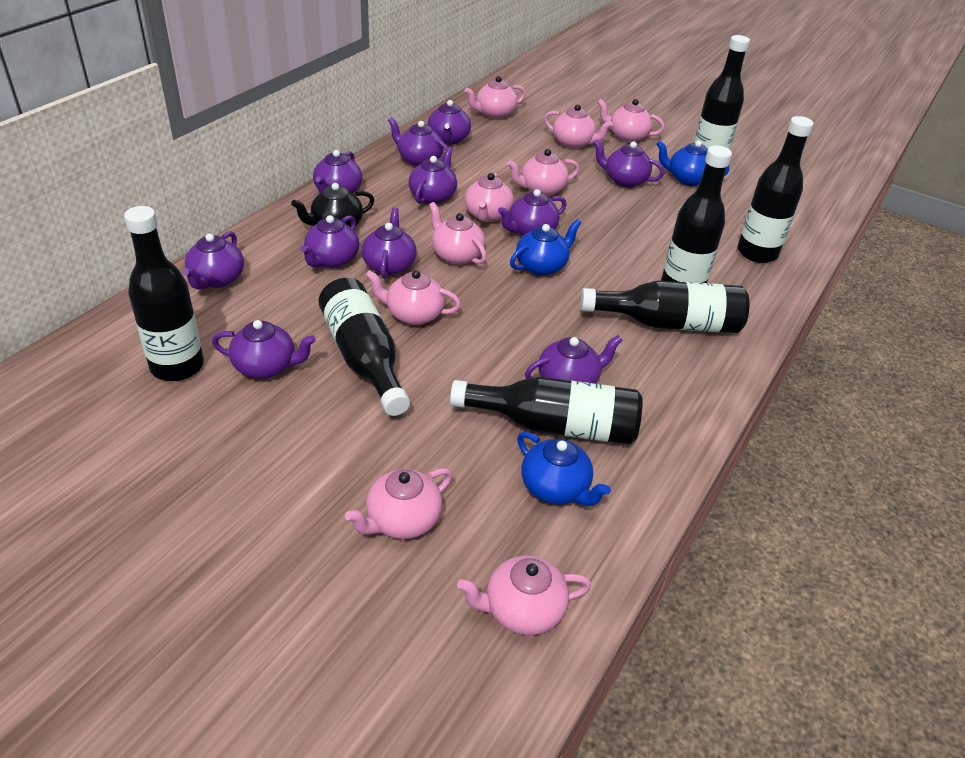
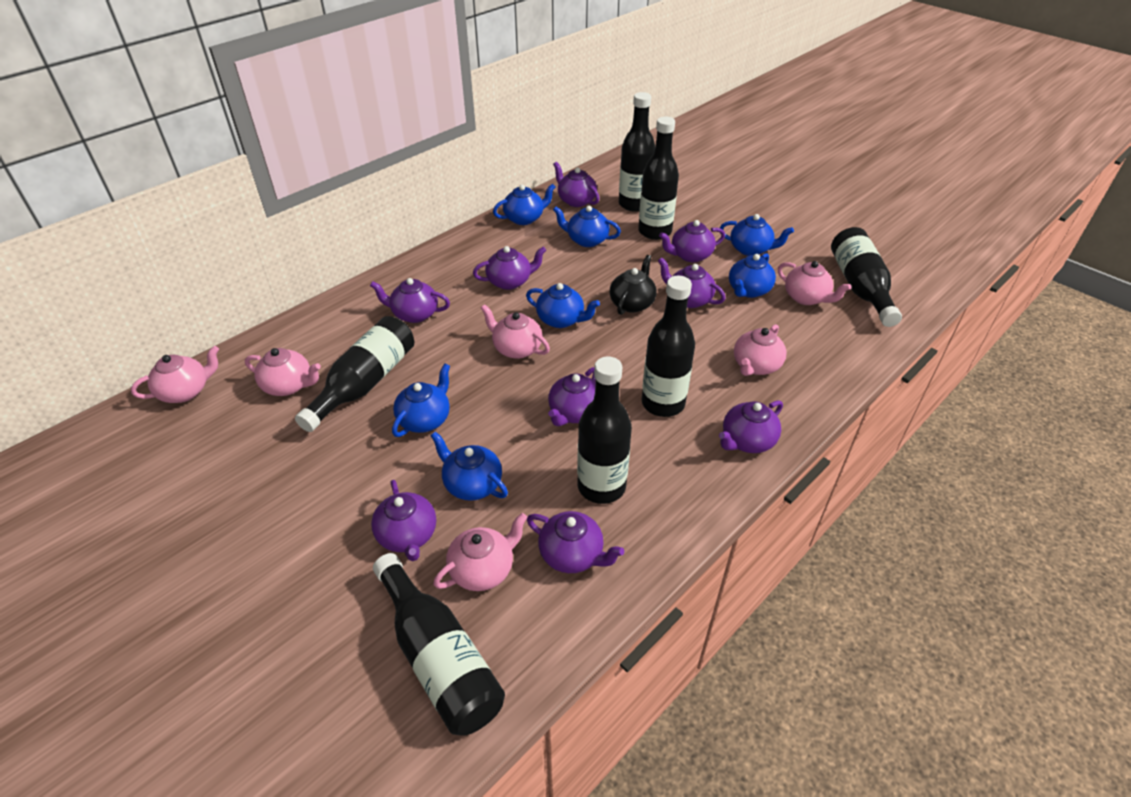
blue teapot: 3 -> 7
pink teapot: 9 -> 6
purple teapot: 11 -> 9

